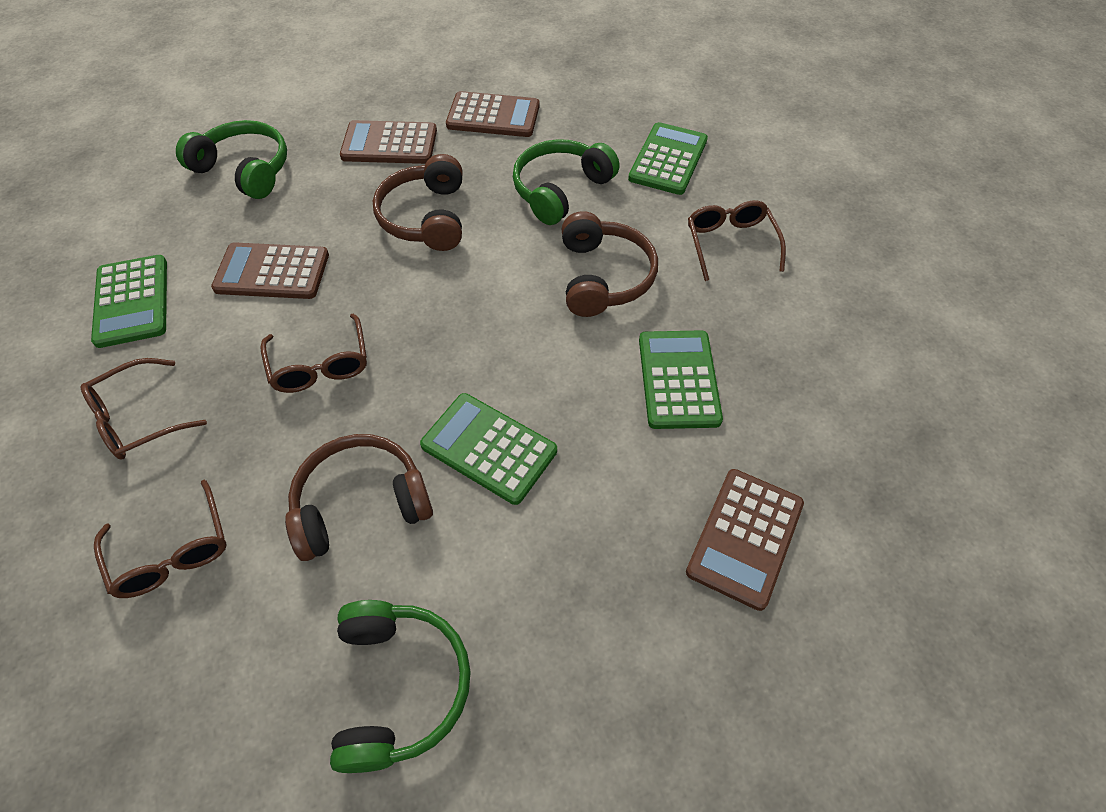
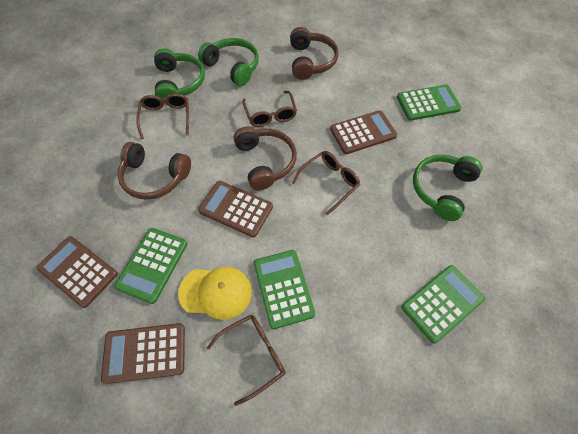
yellow cap: 0 -> 1

